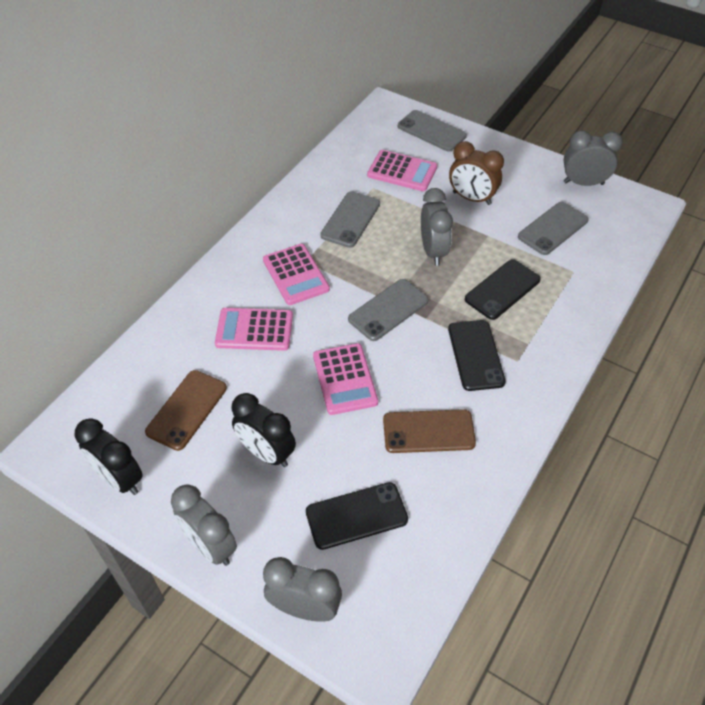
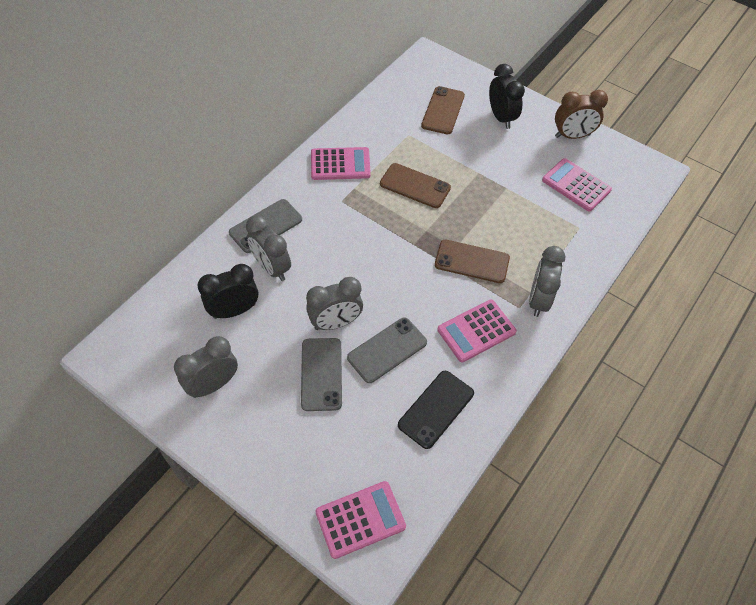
black phone: 3 -> 1
brown phone: 2 -> 3
grey phone: 4 -> 3

